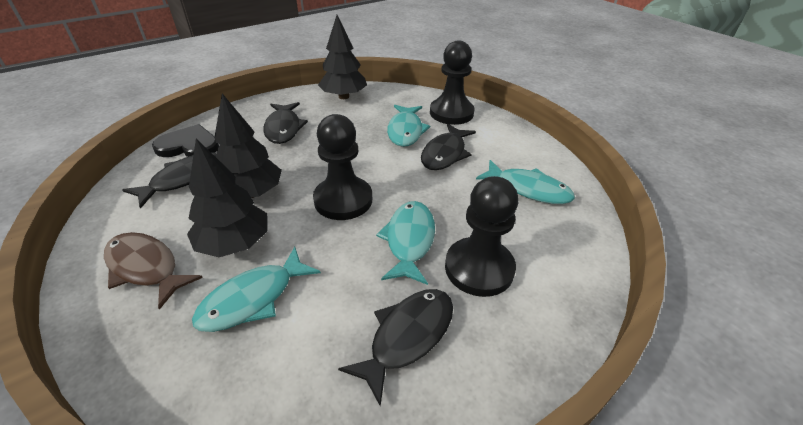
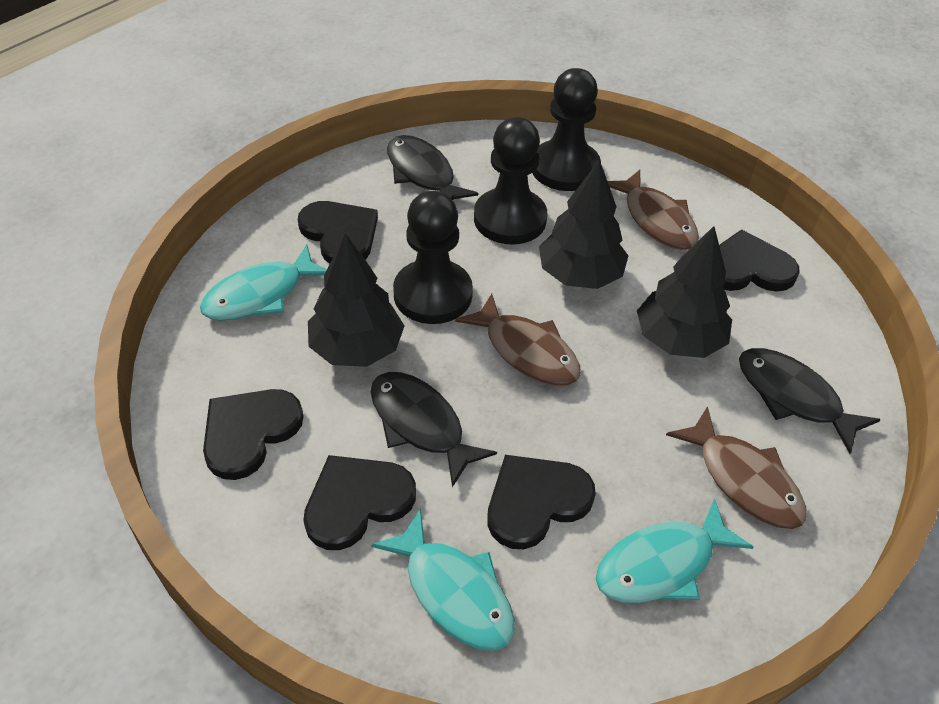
black fish: 4 -> 3
black heart: 1 -> 5
brown fish: 1 -> 3
turquoise fish: 4 -> 3

